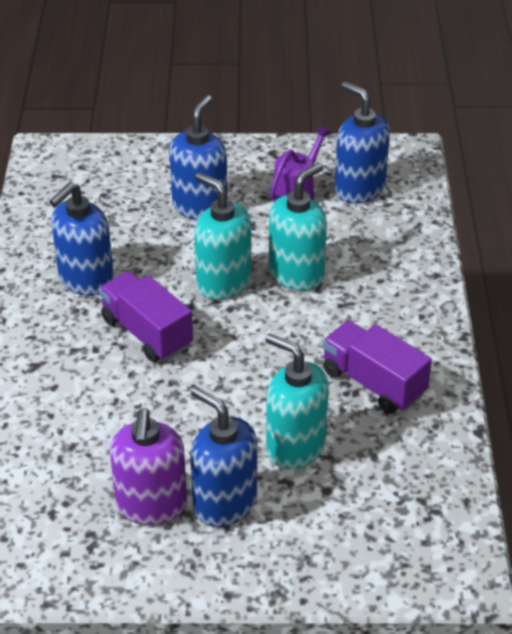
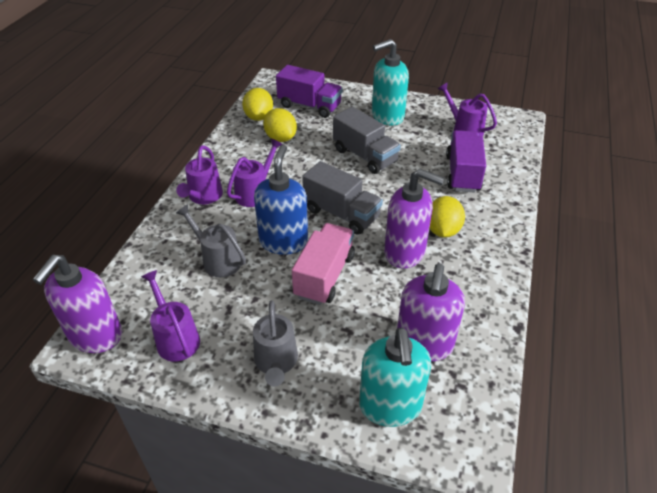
blue soap dispenser: 4 -> 1
grey truck: 0 -> 2
grey watering can: 0 -> 2
pink truck: 0 -> 1
purple soap dispenser: 1 -> 3
purple watering can: 1 -> 4
turquoise soap dispenser: 3 -> 2
yellow lemon: 0 -> 3

